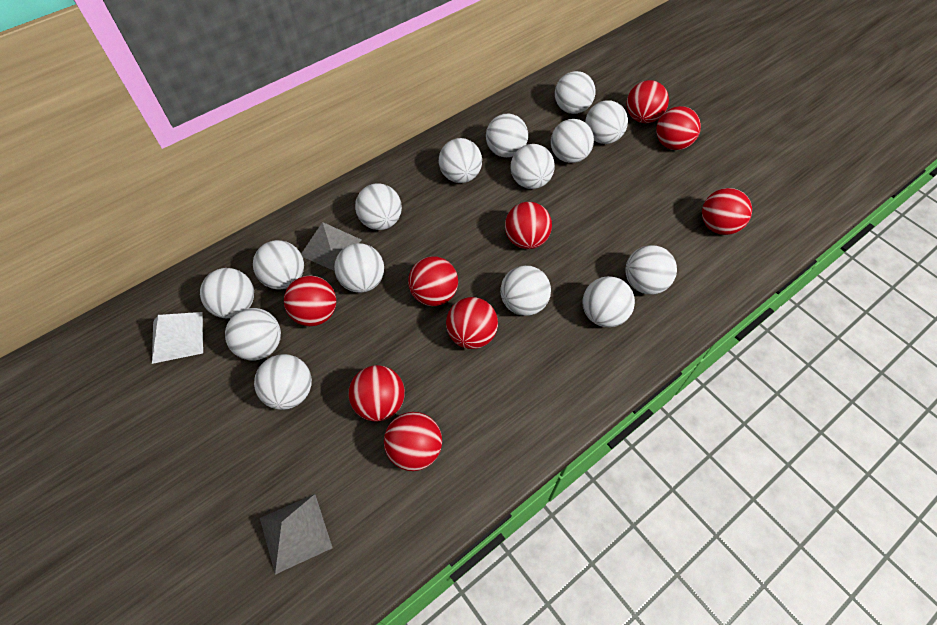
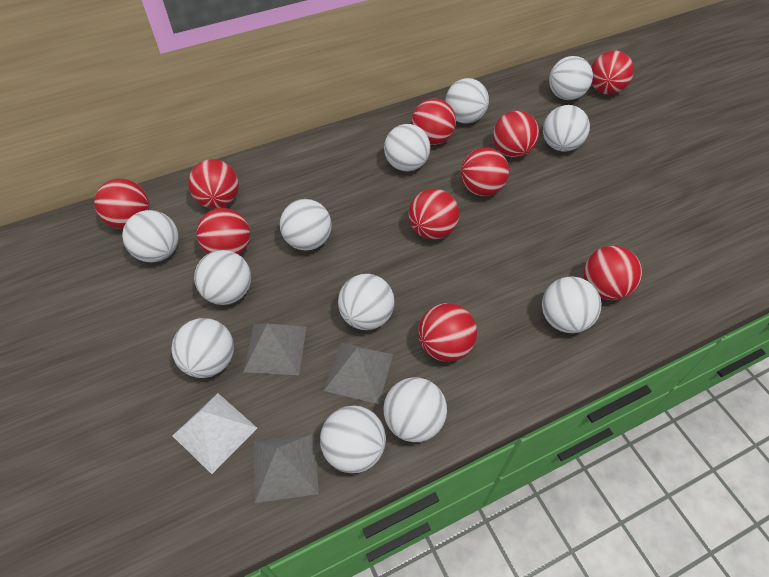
grey pyramid: 2 -> 3
red ball: 9 -> 10
white ball: 15 -> 12

